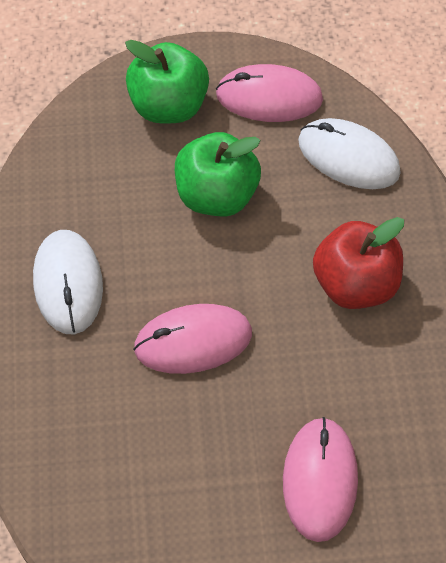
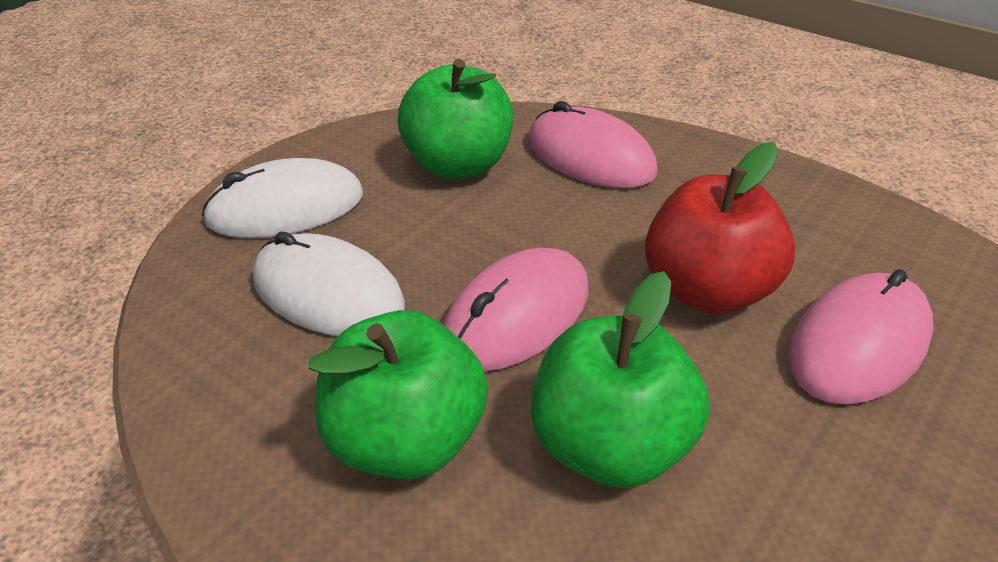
green apple: 2 -> 3

